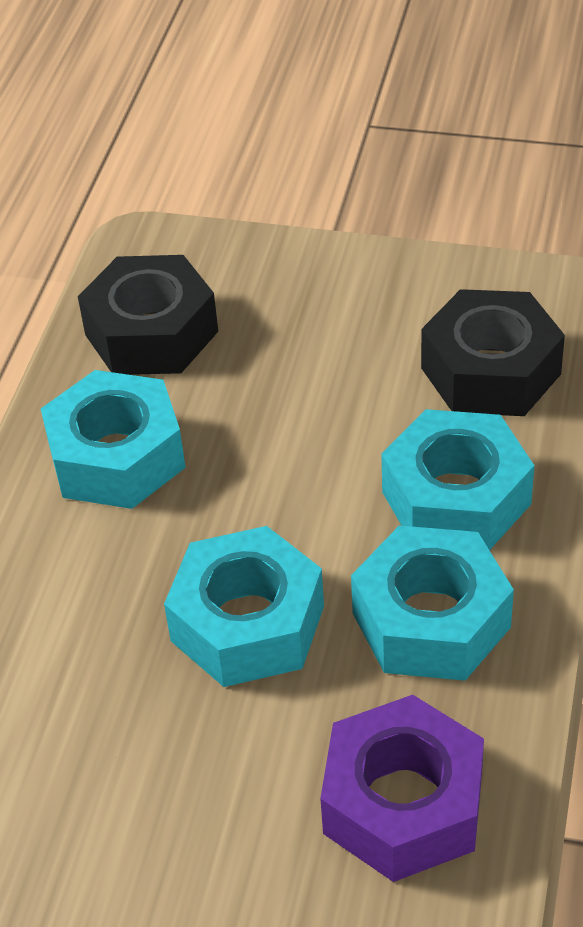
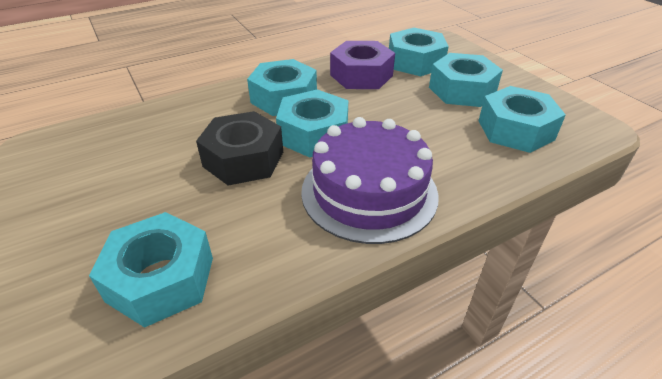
black nut: 2 -> 1
purple cake: 0 -> 1
turquoise nut: 4 -> 6

